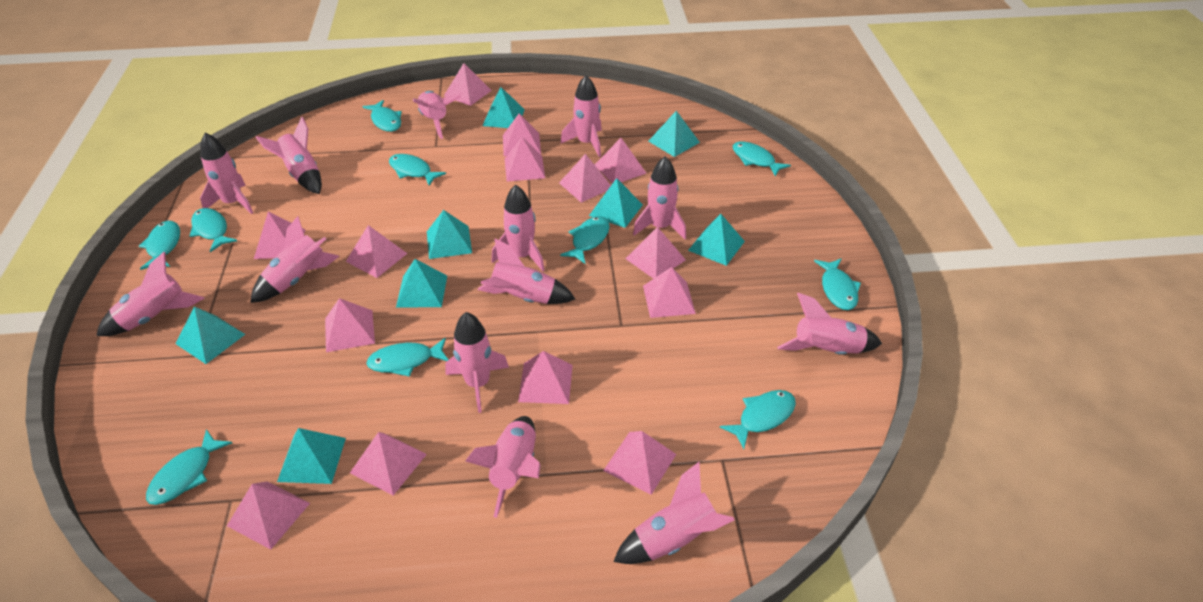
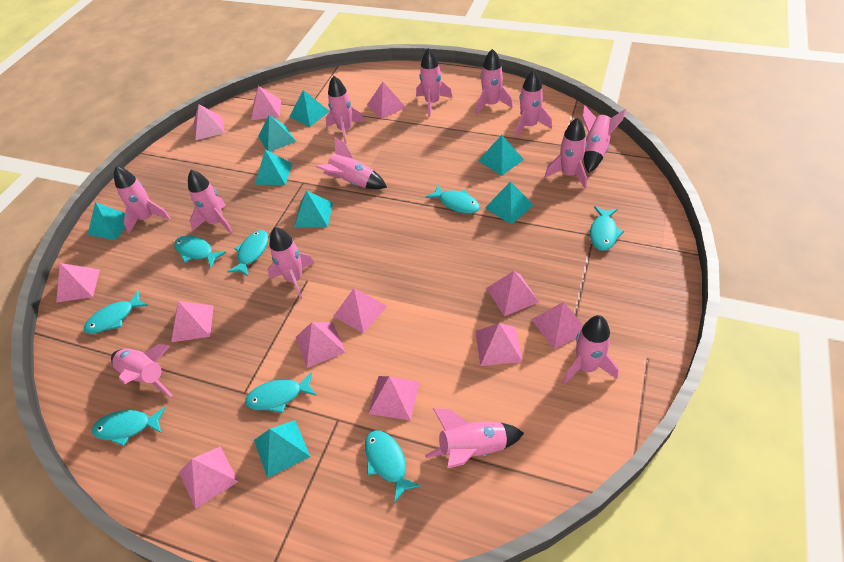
pink pyramid: 14 -> 12
turquoise fish: 10 -> 8

